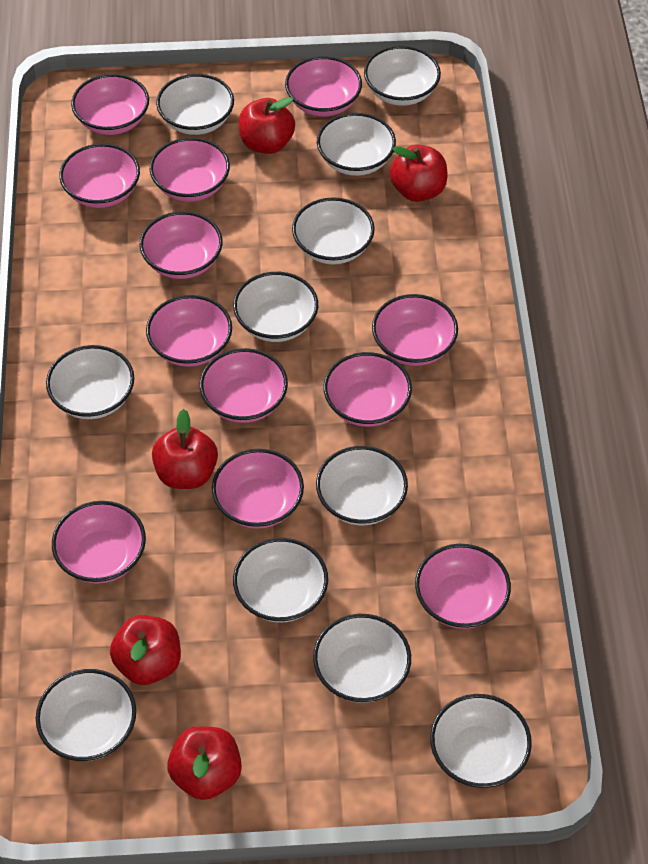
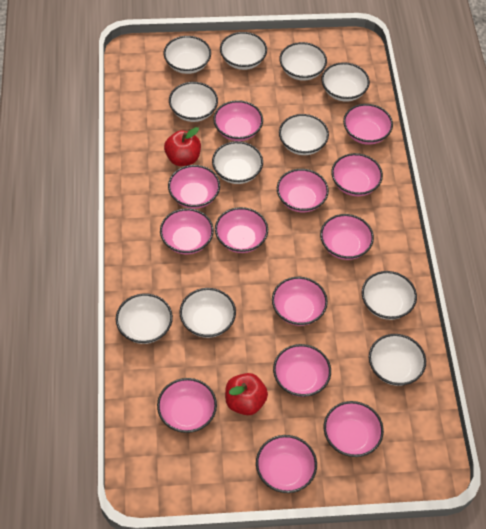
pink bowl: 12 -> 13
red apple: 5 -> 2

